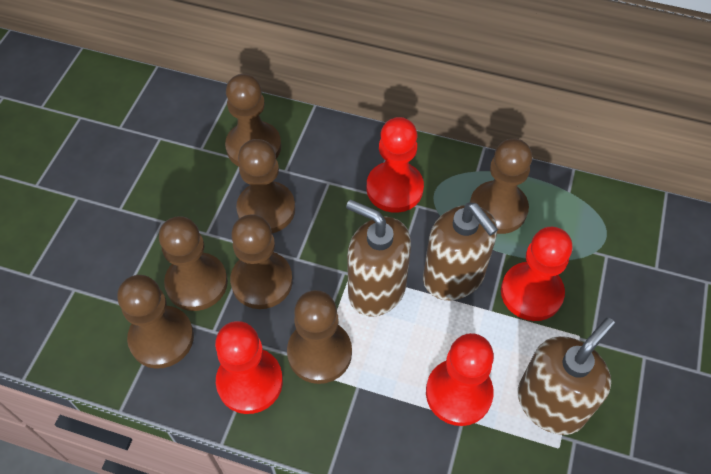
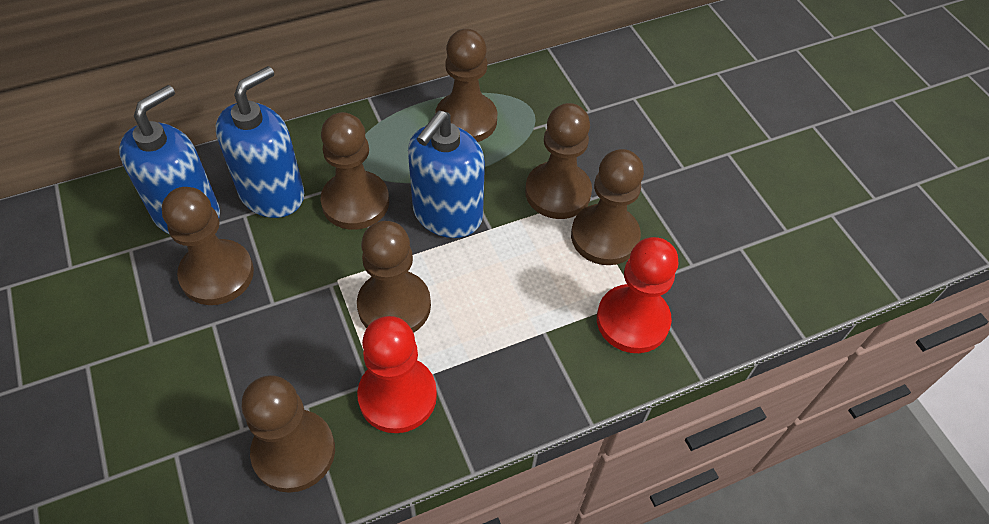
blue soap dispenser: 0 -> 3
brown soap dispenser: 3 -> 0
red pawn: 4 -> 2

